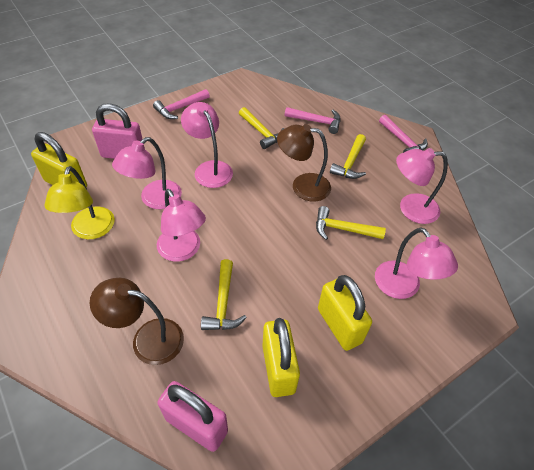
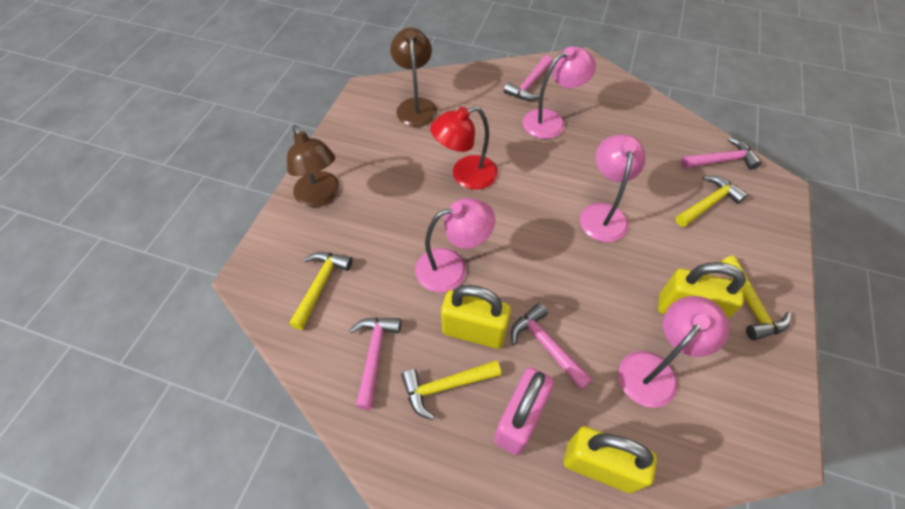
pink hammer: 3 -> 4
pink lamp: 5 -> 4
pink padlock: 2 -> 1
red lamp: 0 -> 1
yellow lamp: 1 -> 0

